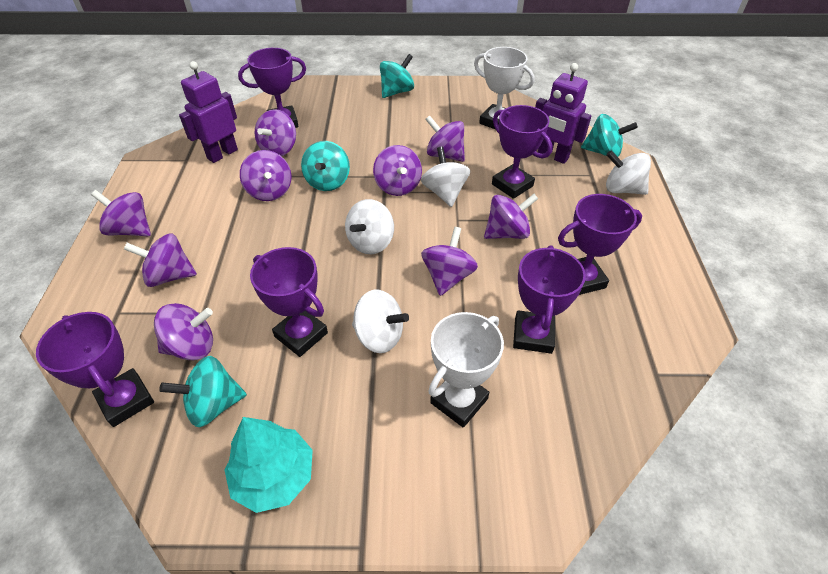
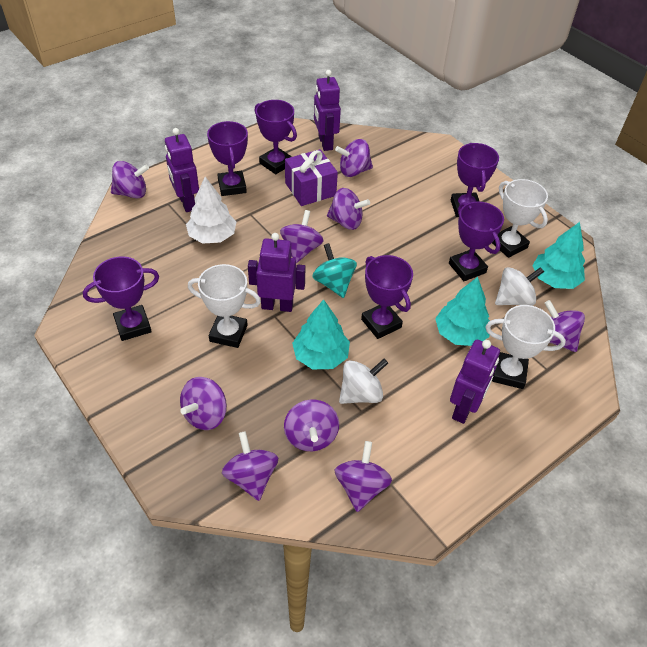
purple gift: 0 -> 1
purple robot: 2 -> 4
turquoise spinning top: 4 -> 1
turquoise tree: 1 -> 3
white spinning top: 4 -> 2
white tree: 0 -> 1
white trophy: 2 -> 3

